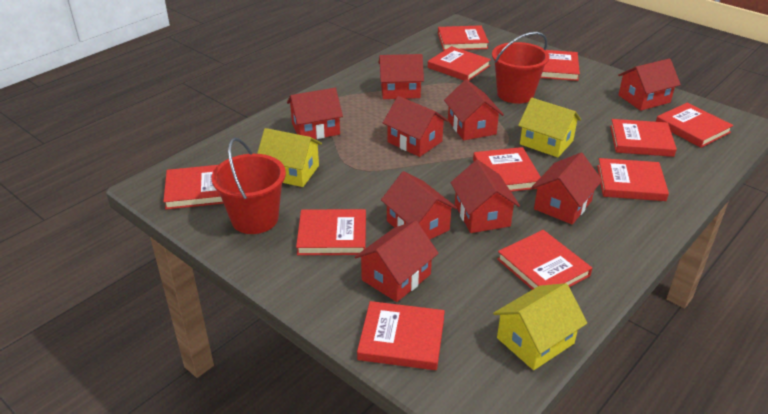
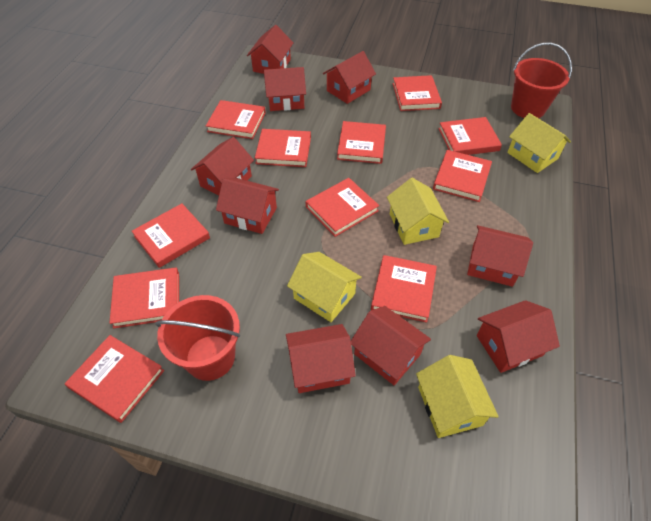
yellow house: 3 -> 4

